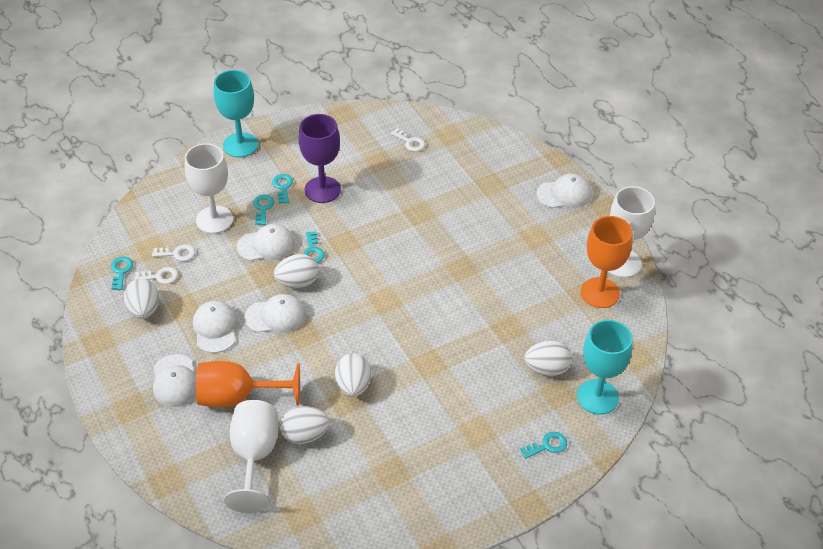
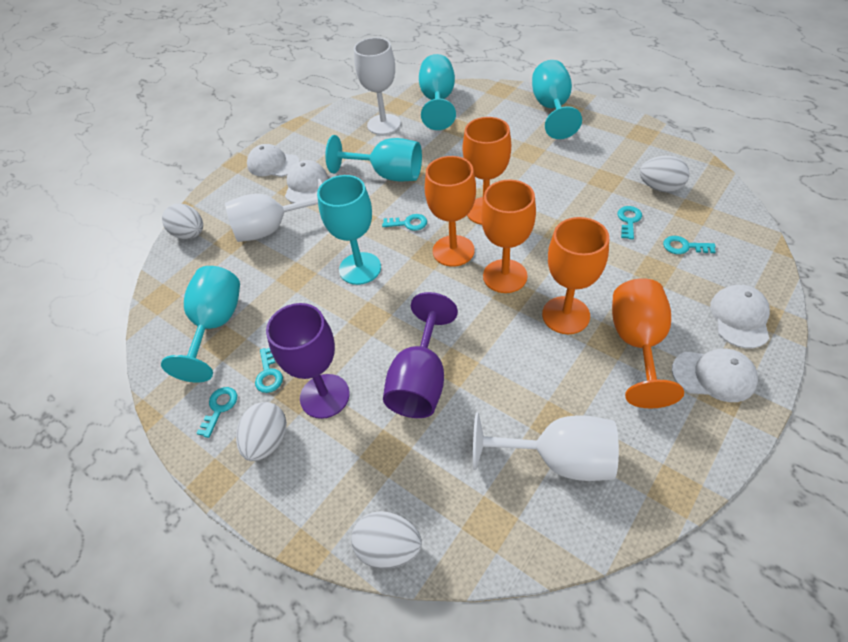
orange goblet: 2 -> 5
purple goblet: 1 -> 2
turquoise goblet: 2 -> 5
white cap: 5 -> 4
white egg: 5 -> 4
white key: 3 -> 0

